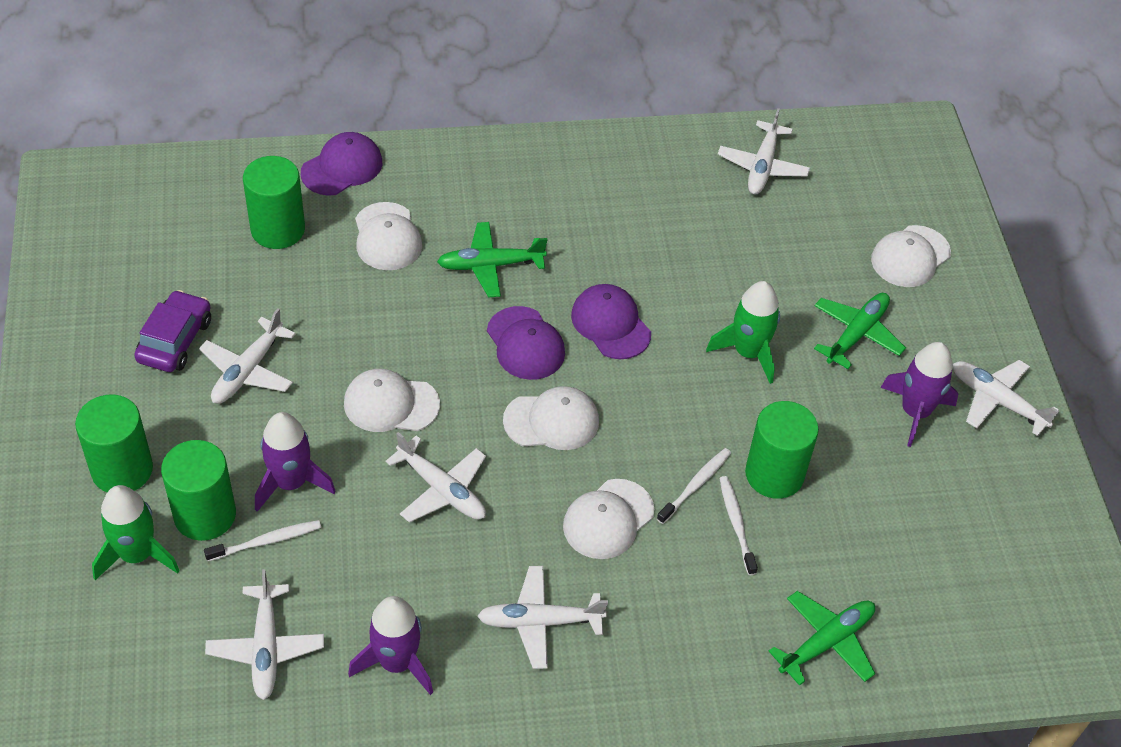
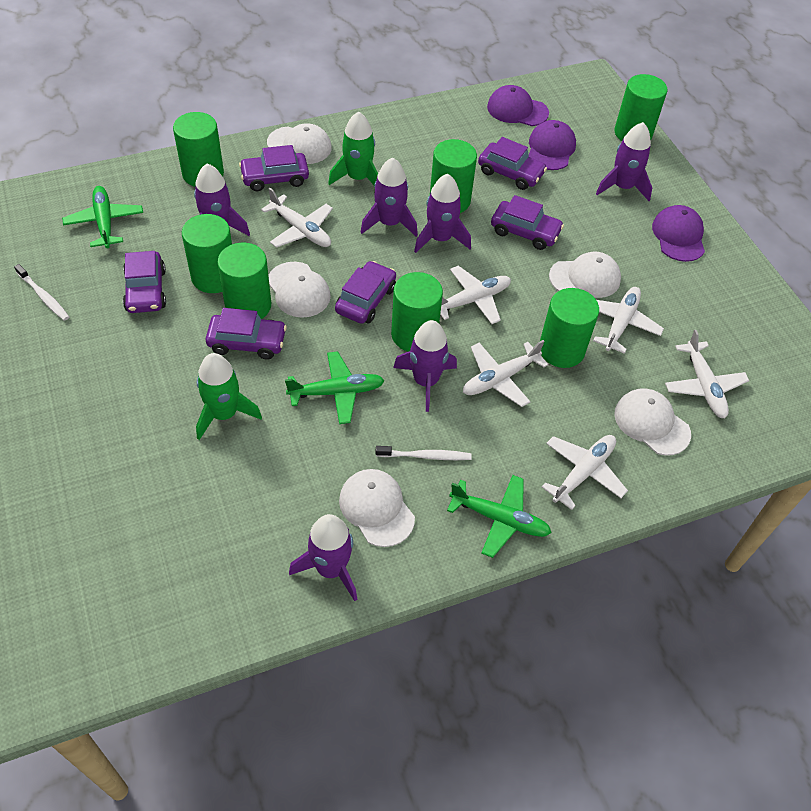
green cylinder: 4 -> 7
purple car: 1 -> 6
purple rocket: 3 -> 6
white toothbrush: 3 -> 2

